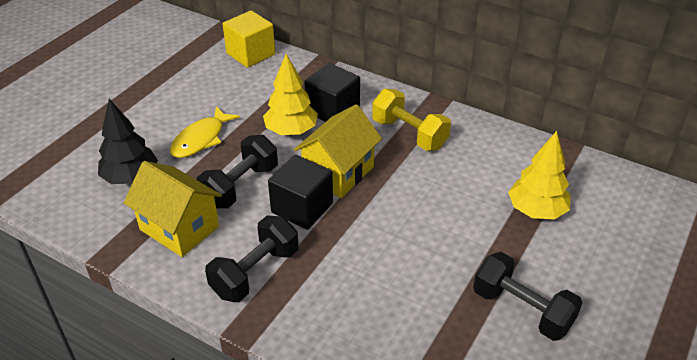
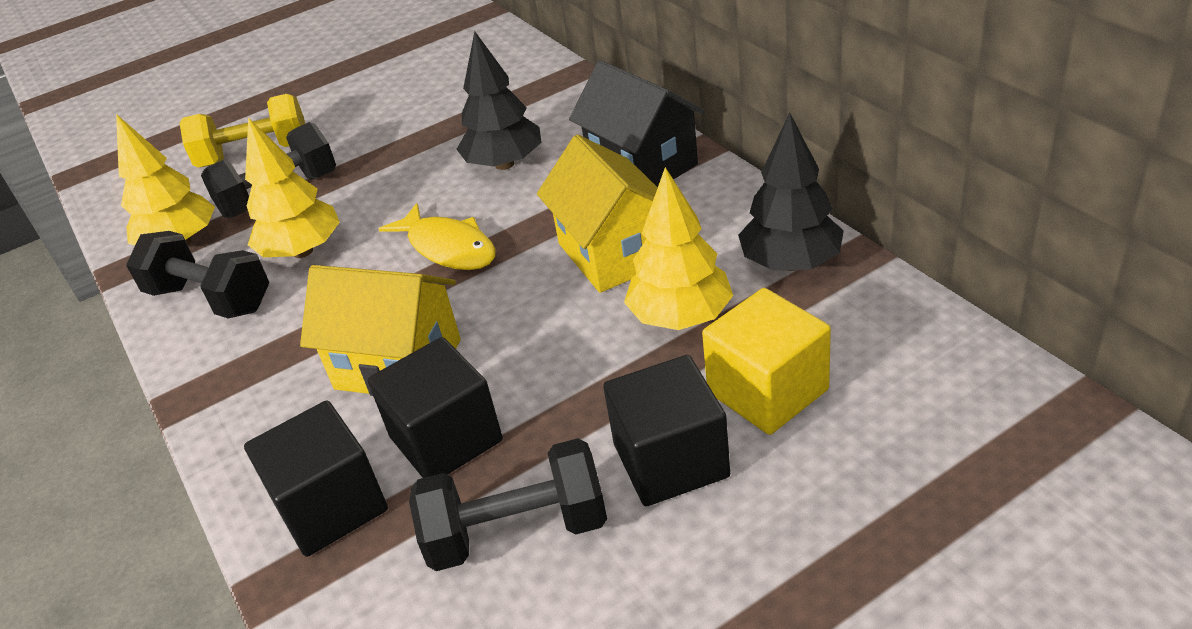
black cube: 2 -> 3
black house: 0 -> 1
black tree: 1 -> 2
yellow tree: 2 -> 3

